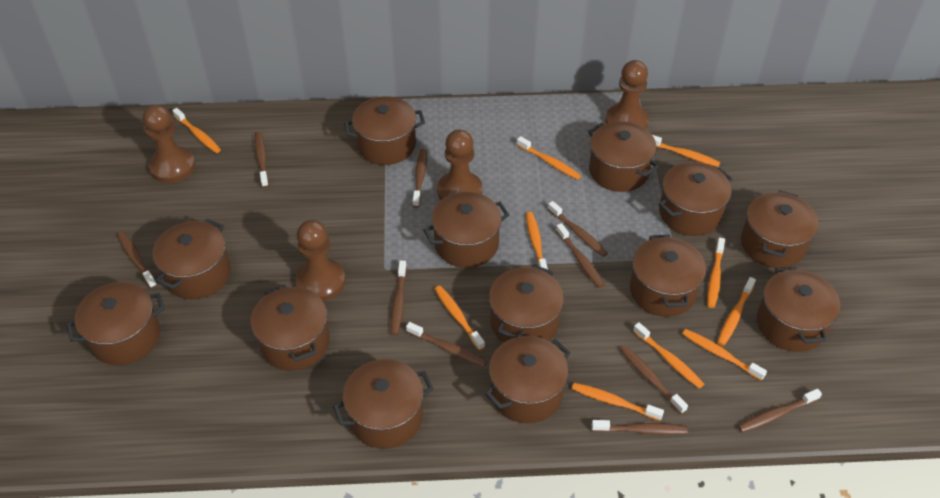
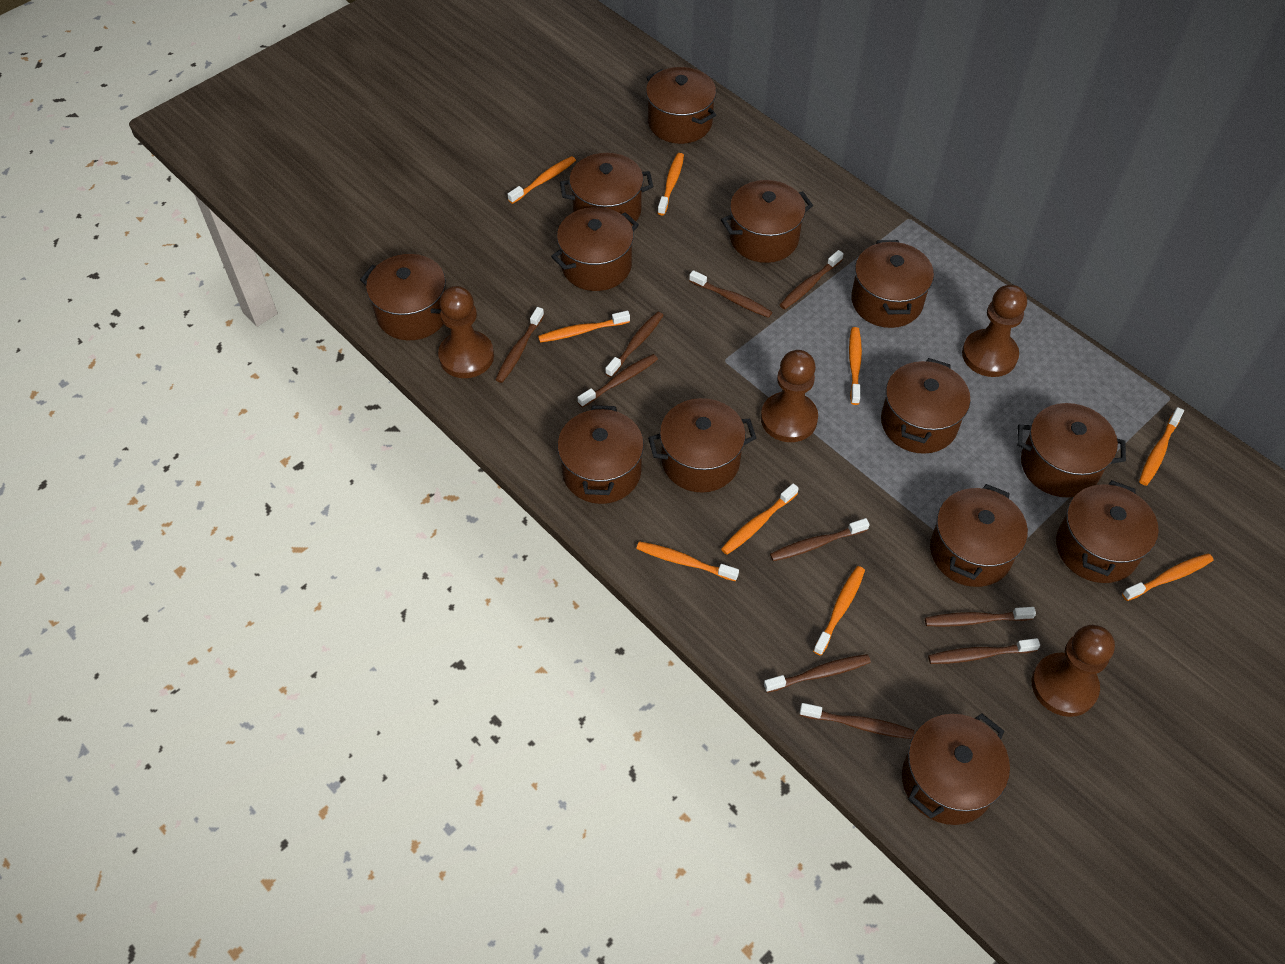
orange toothbrush: 10 -> 9

